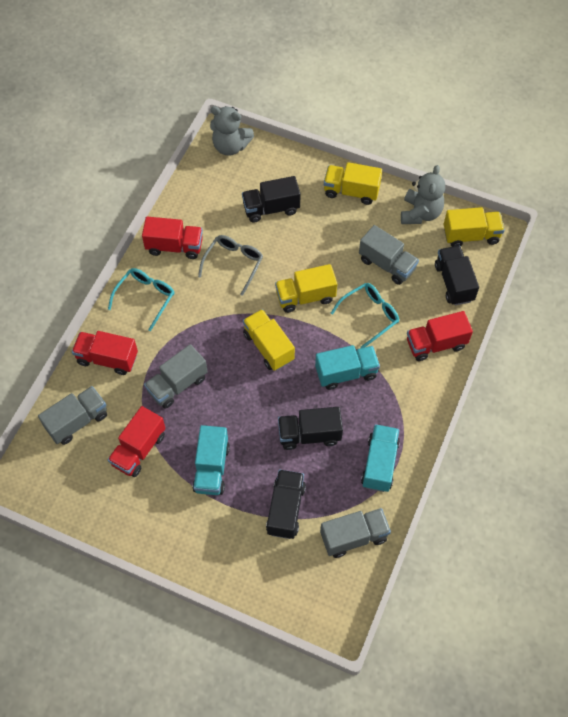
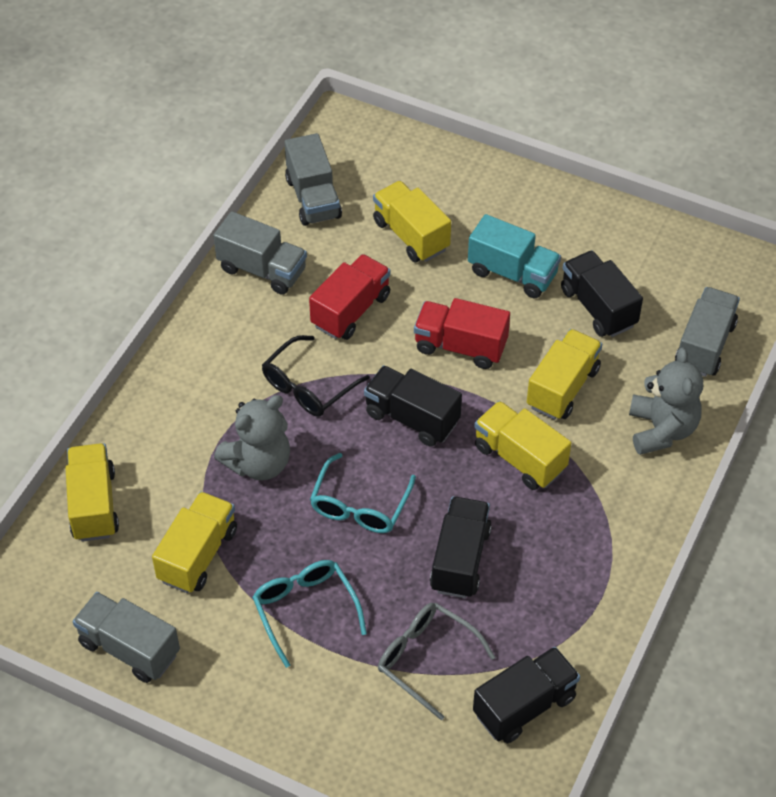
black glasses: 0 -> 1
red truck: 4 -> 2
turquoise truck: 3 -> 1
yellow truck: 4 -> 5

